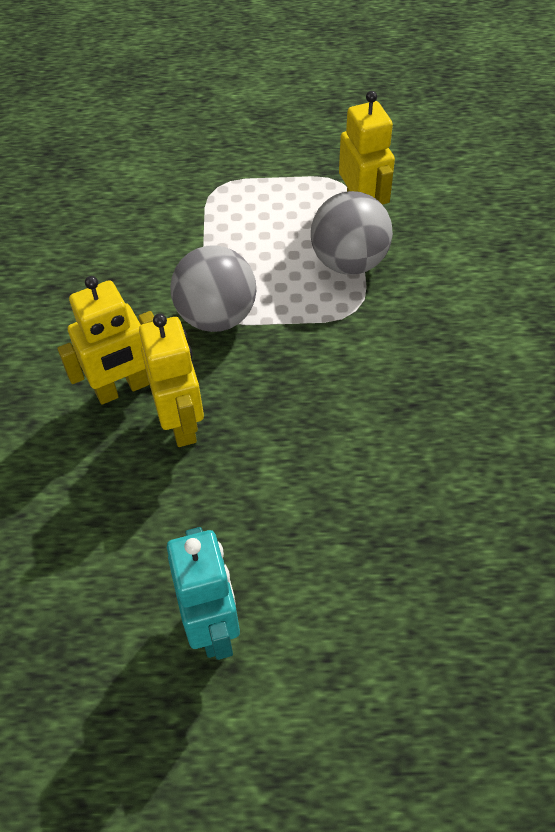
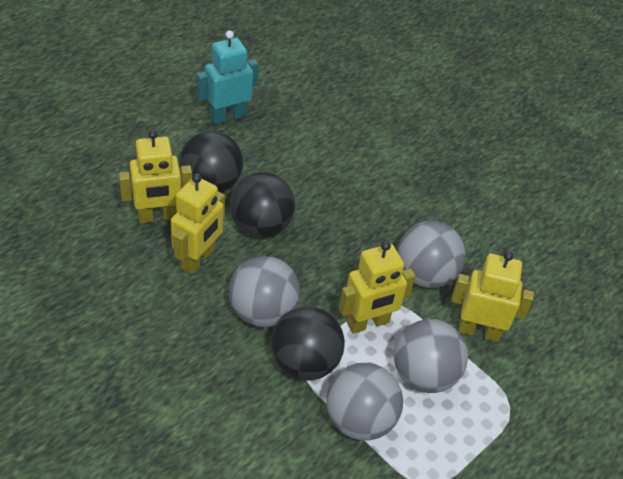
black ball: 0 -> 3
grey ball: 2 -> 4
yellow robot: 3 -> 4

